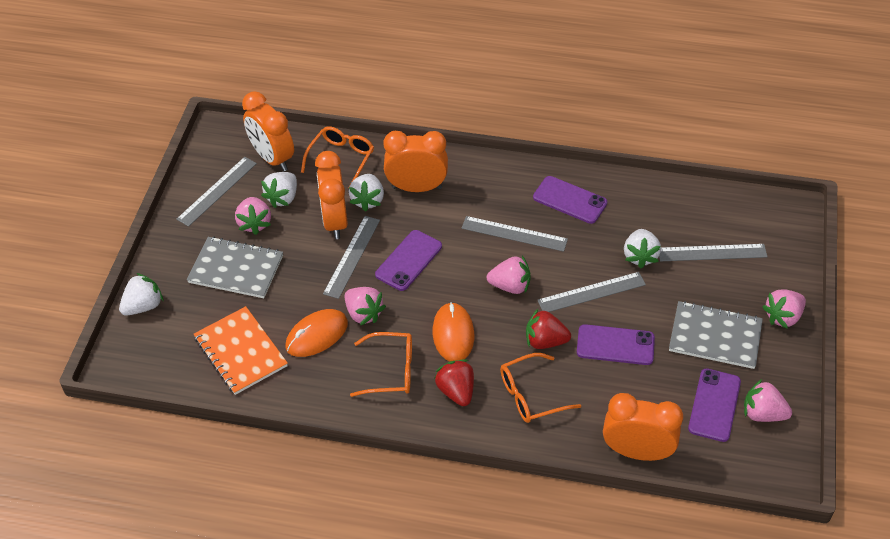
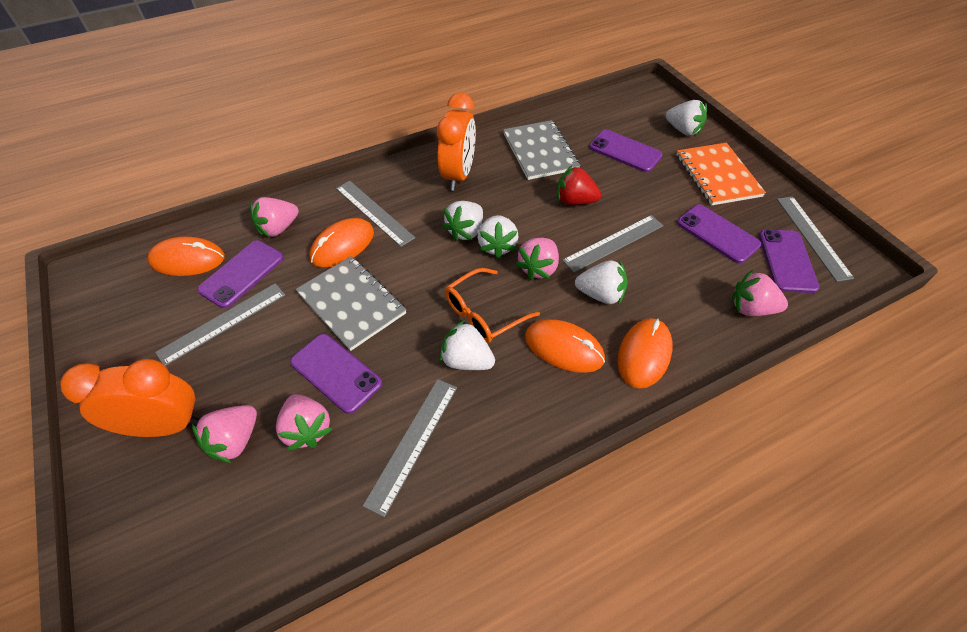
orange clock: 4 -> 2
orange glasses: 3 -> 1
orange mouse: 2 -> 4
purple phone: 4 -> 5
red strawberry: 2 -> 1
white strawberry: 4 -> 5

